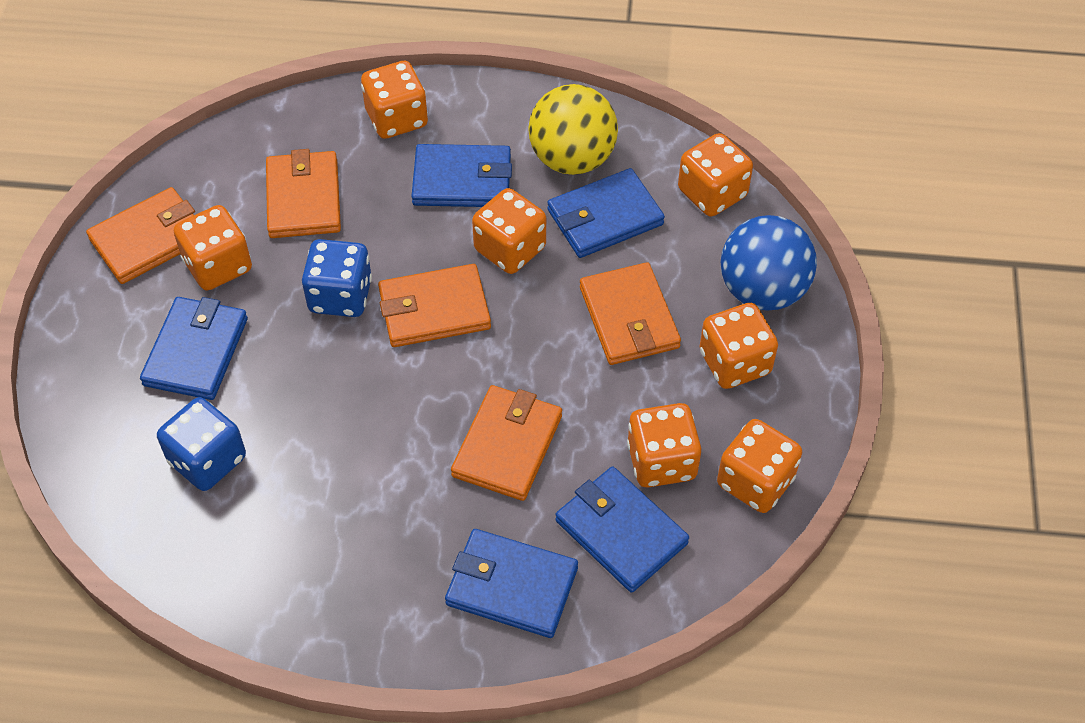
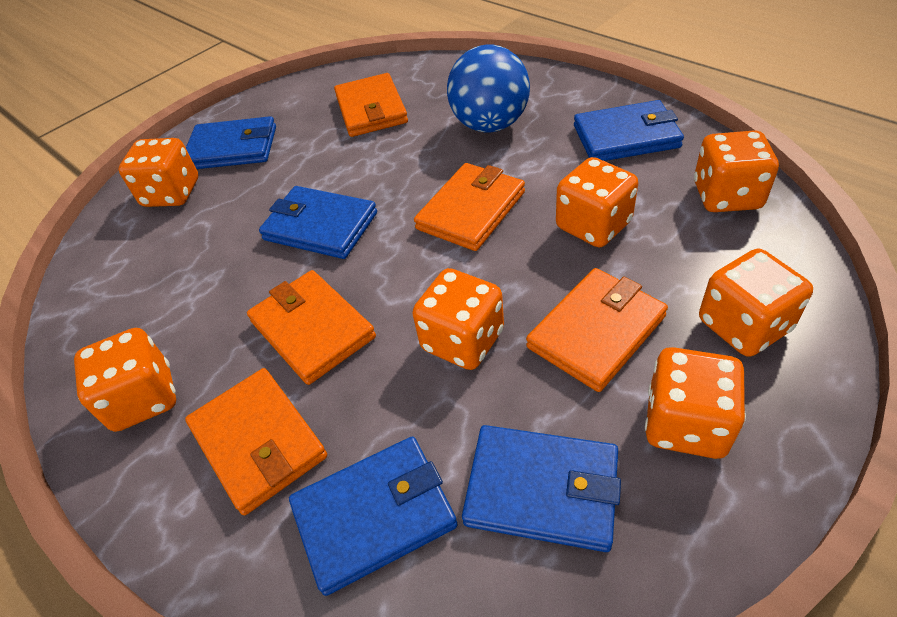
blue dice: 2 -> 0
yellow ball: 1 -> 0

